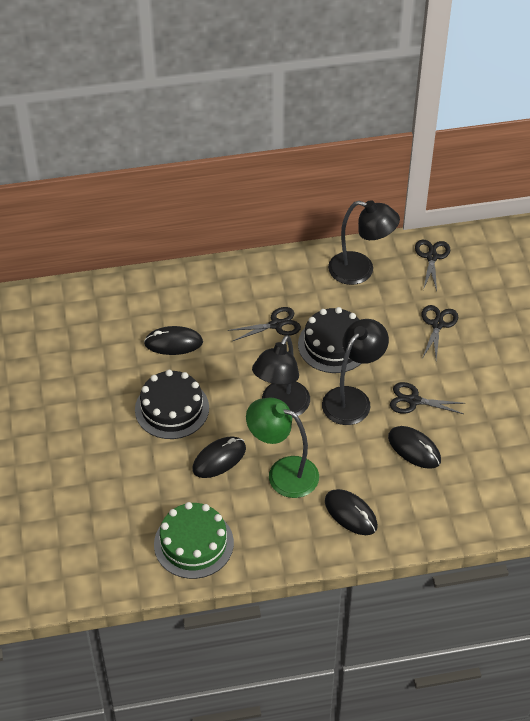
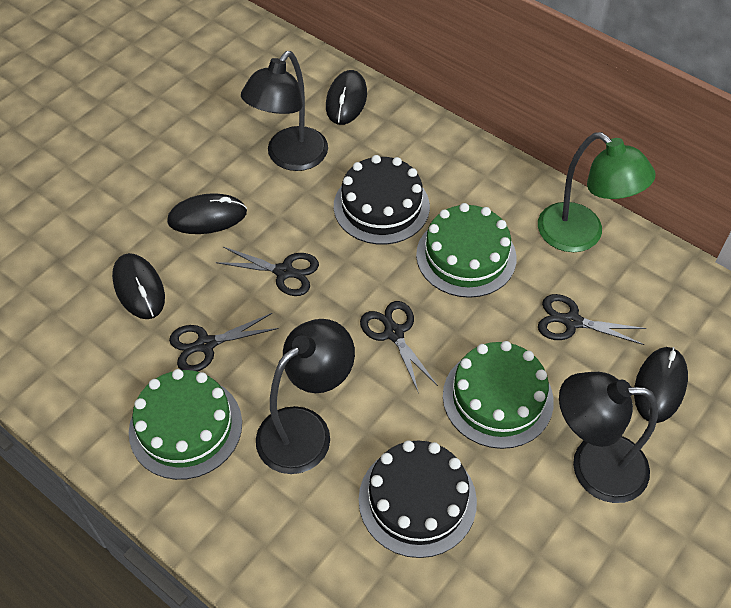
green cake: 1 -> 3

